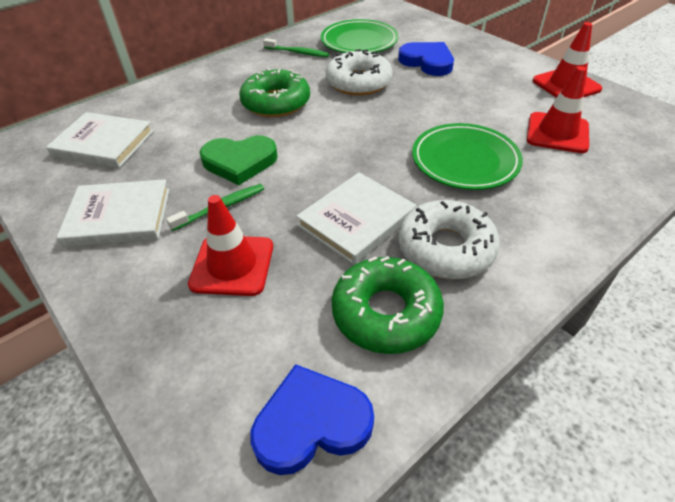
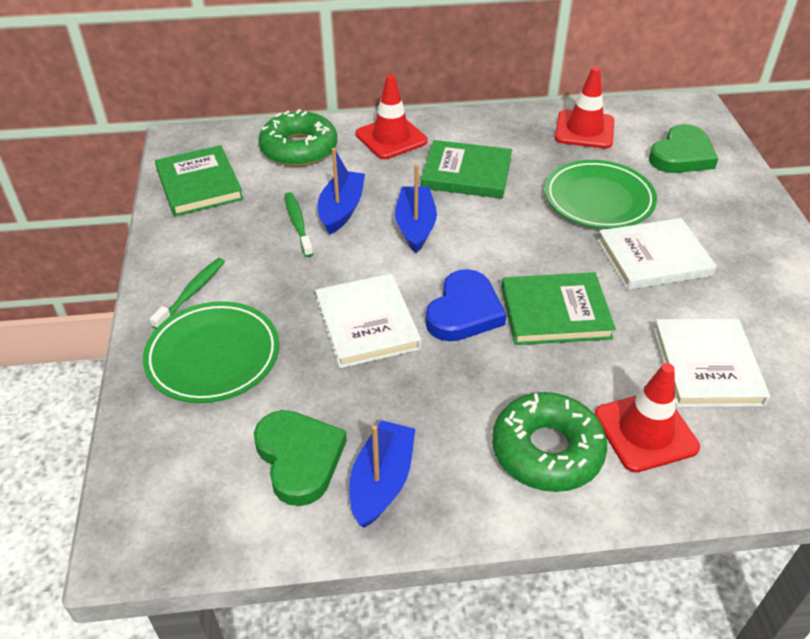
blue boat: 0 -> 3
blue heart: 2 -> 1
green book: 0 -> 3
green heart: 1 -> 2
white donut: 2 -> 0

